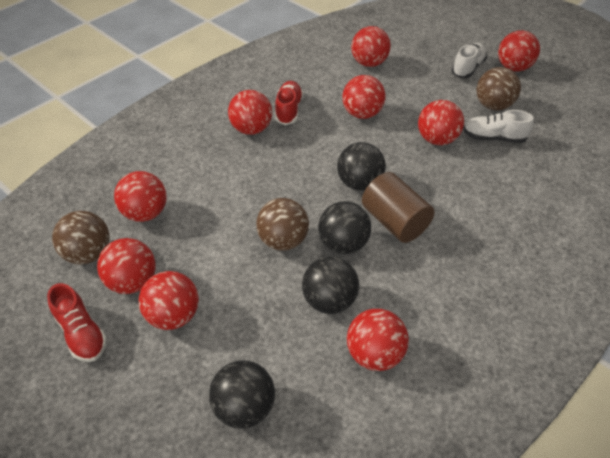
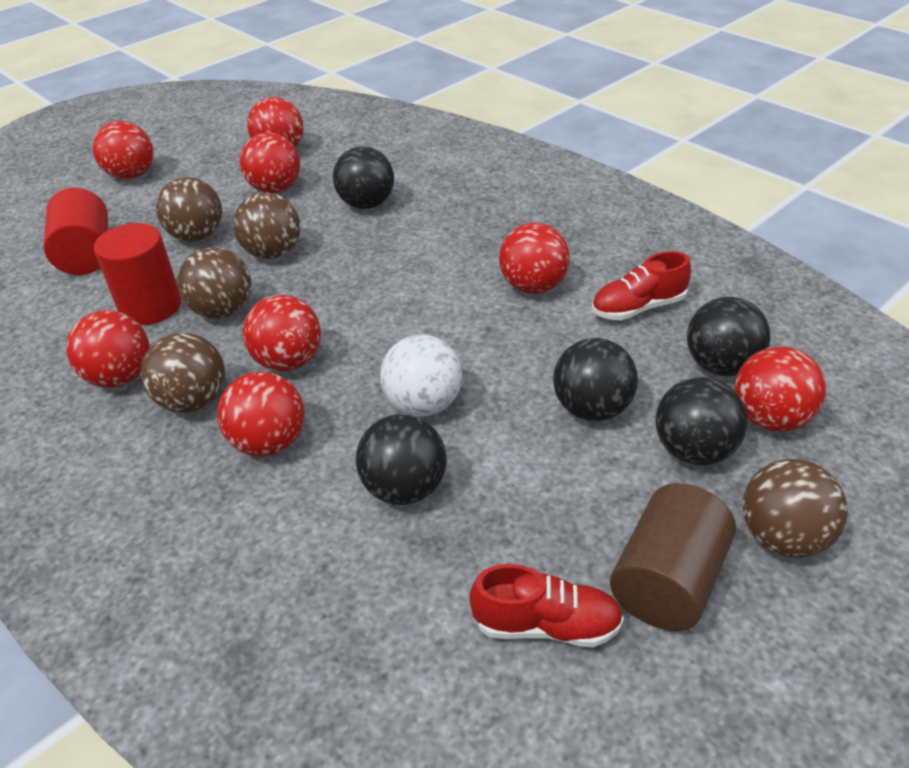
black ball: 4 -> 5
brown ball: 3 -> 5
red ball: 9 -> 8
red cylinder: 0 -> 2
white ball: 0 -> 1
white shoe: 2 -> 0

